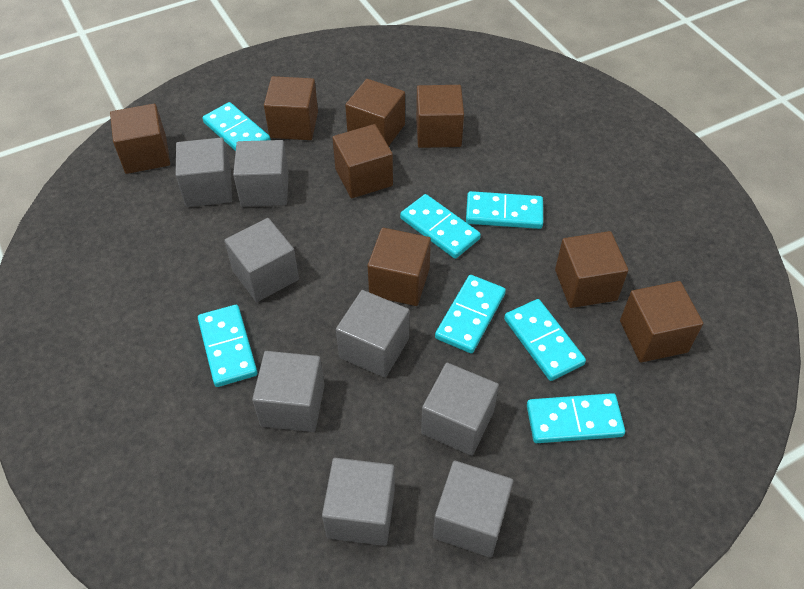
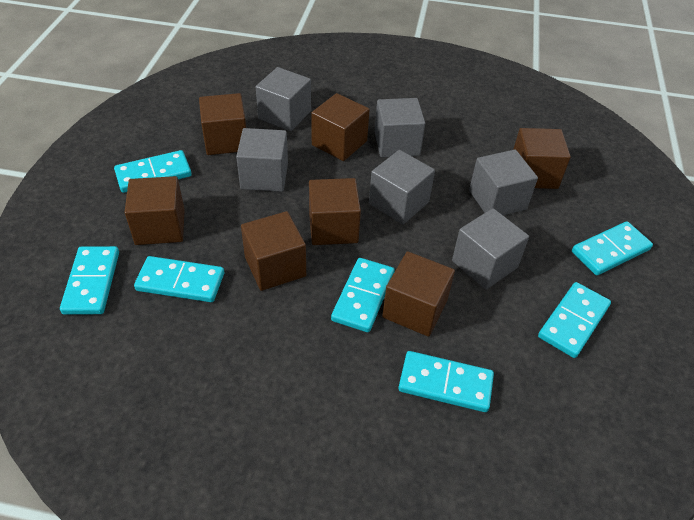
brown cube: 8 -> 7
grey cube: 8 -> 6

